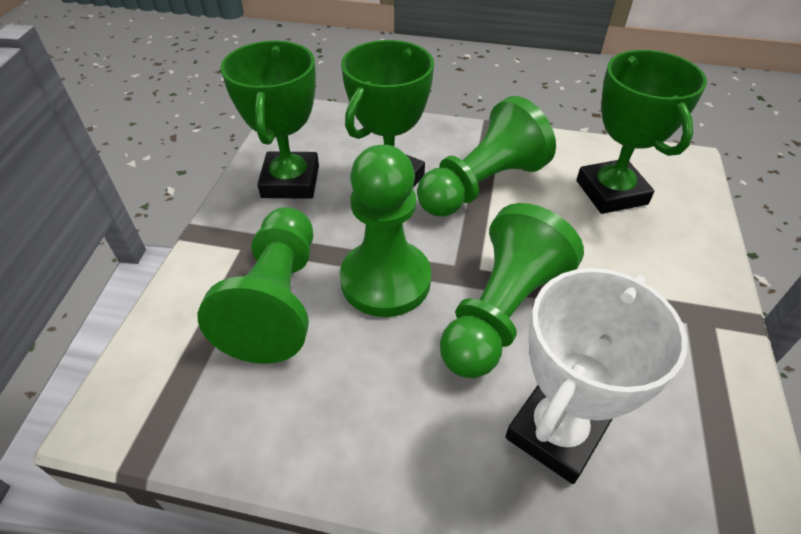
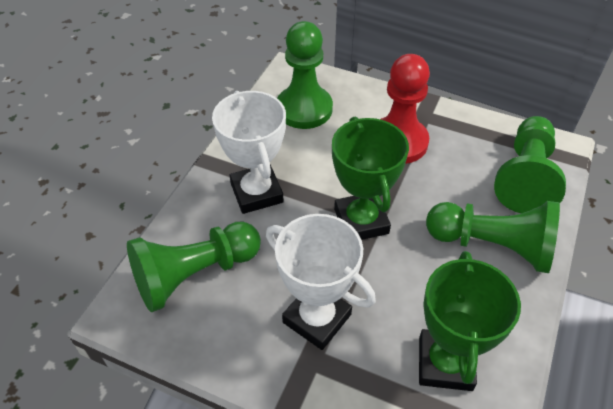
green trophy: 3 -> 2
red pawn: 0 -> 1
white trophy: 1 -> 2

